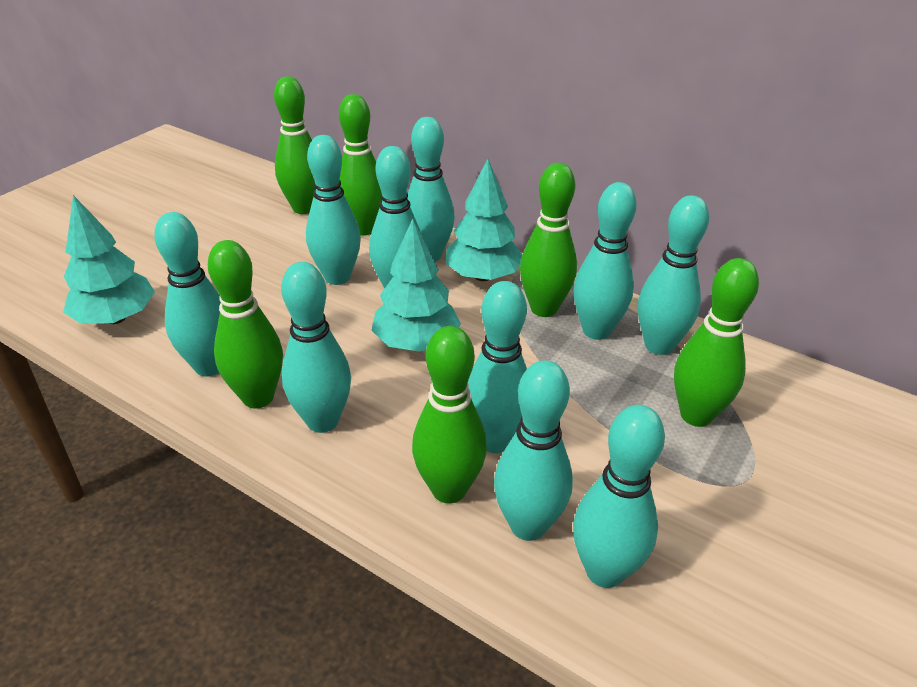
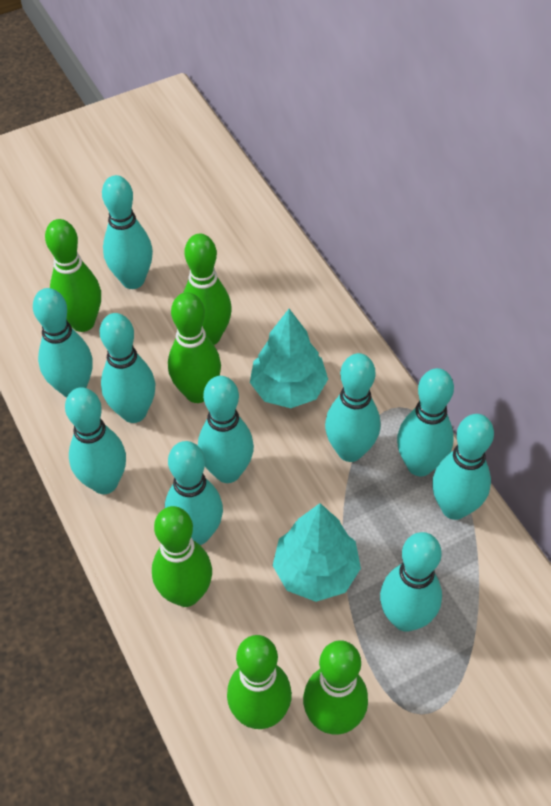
turquoise tree: 3 -> 2

